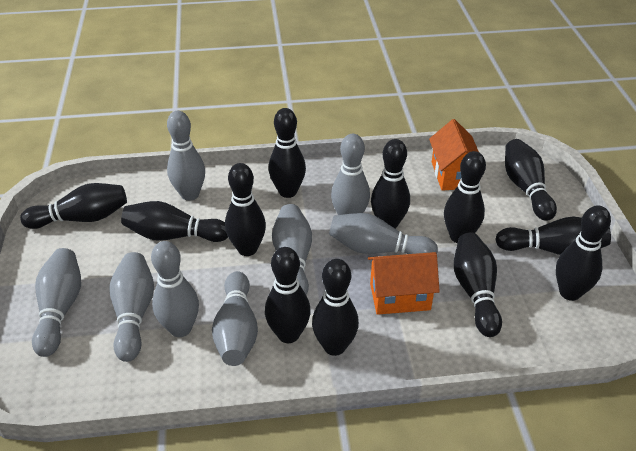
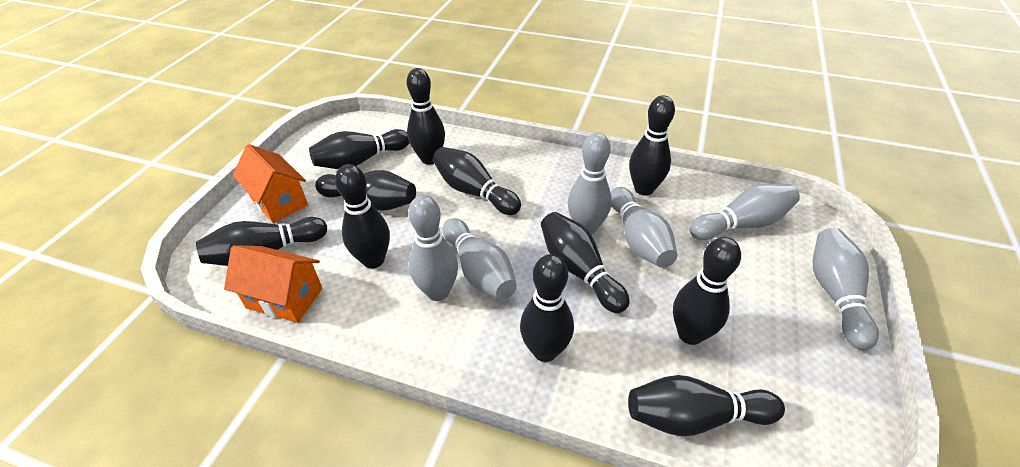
black bowling pin: 12 -> 11
grey bowling pin: 8 -> 6

